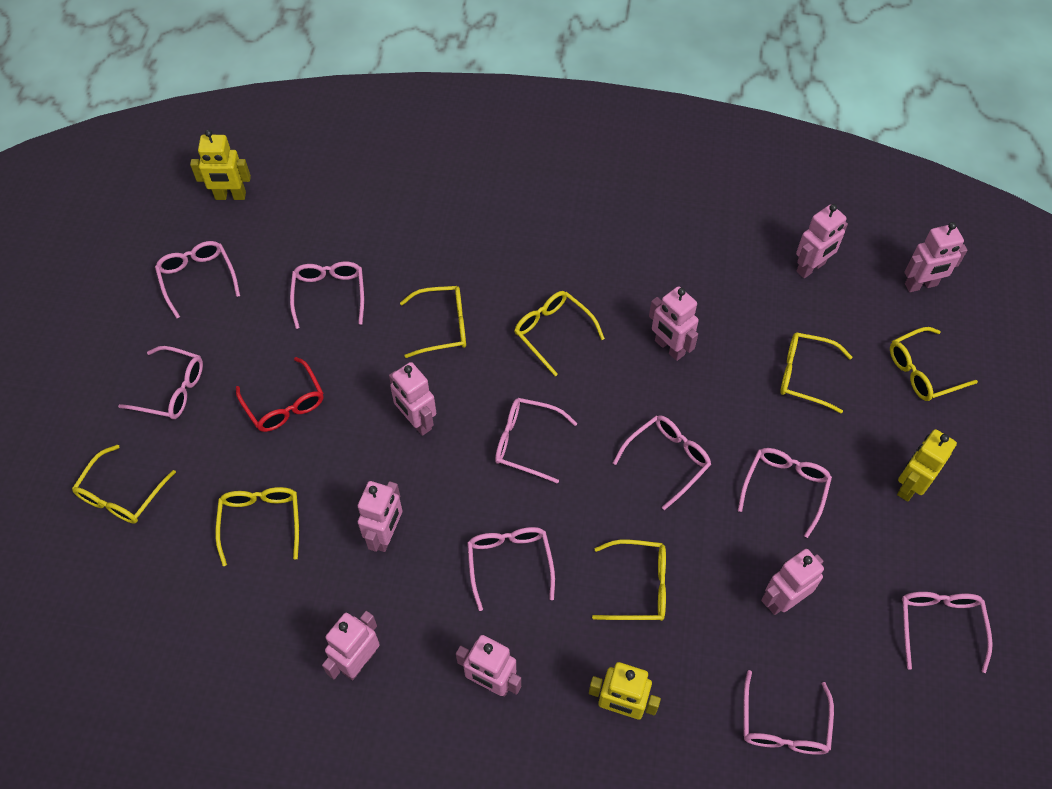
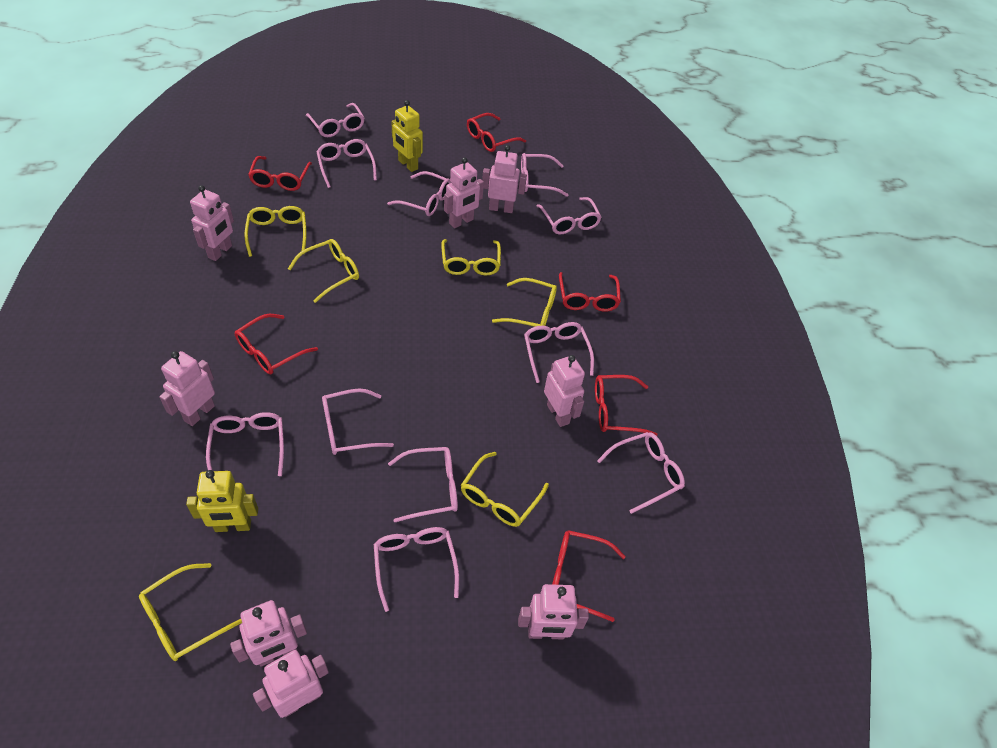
pink glasses: 9 -> 11
red glasses: 1 -> 6
yellow glasses: 7 -> 6
yellow robot: 3 -> 2

